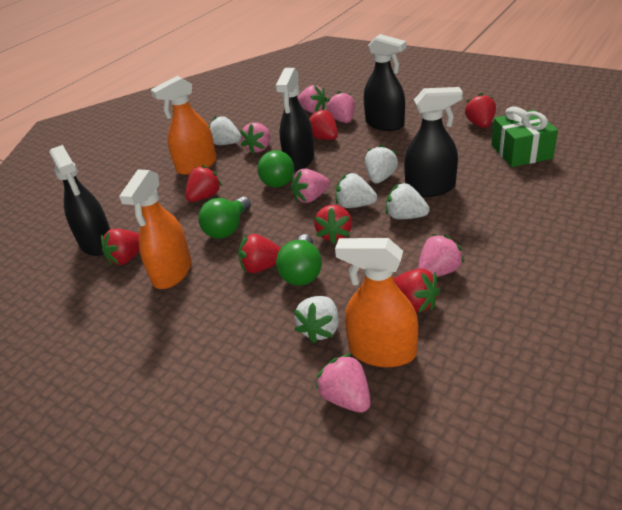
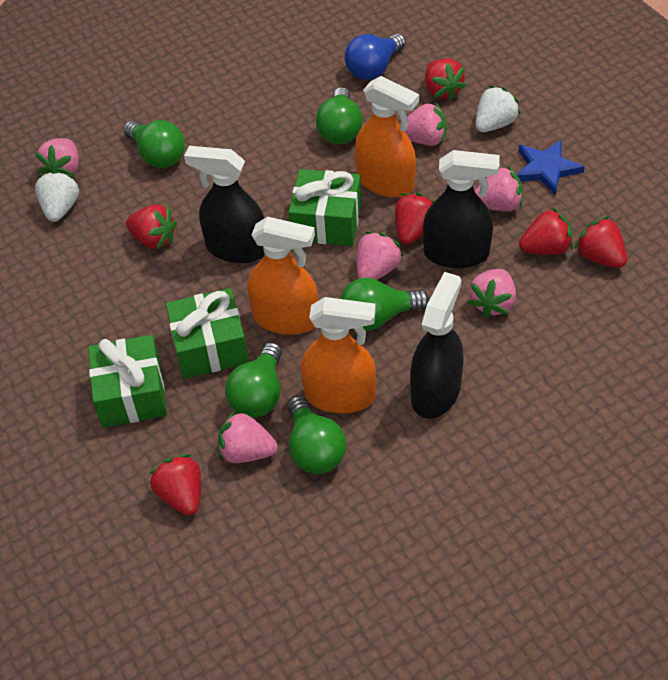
black spray bottle: 4 -> 3
blue light bulb: 0 -> 1
blue star: 0 -> 1
green gift: 1 -> 3
green light bulb: 3 -> 5
red strawberry: 7 -> 6
white strawberry: 5 -> 2

